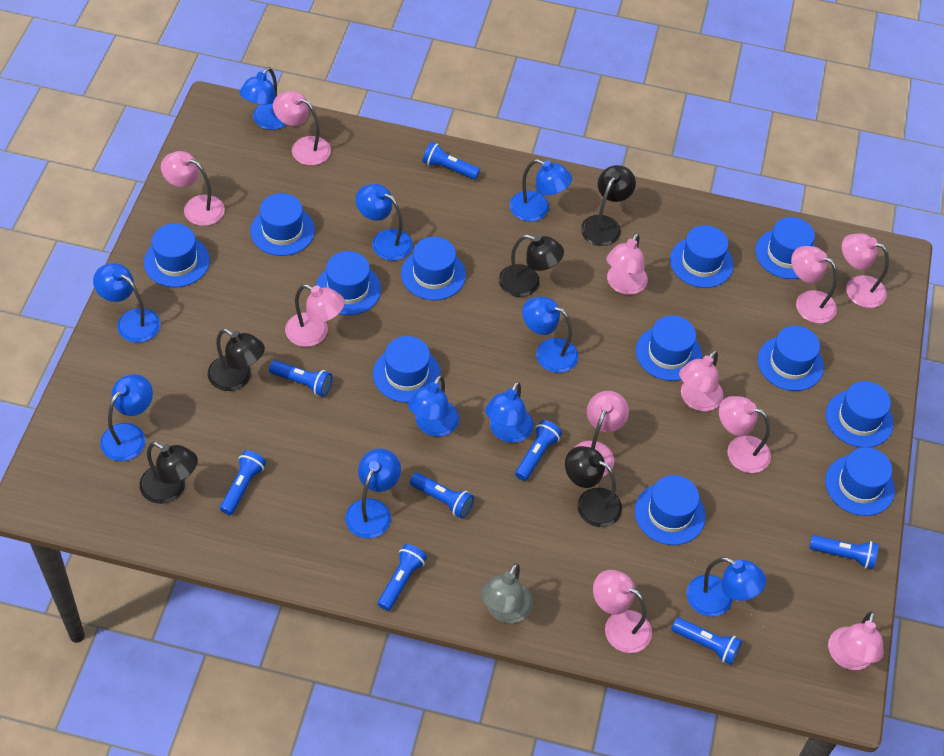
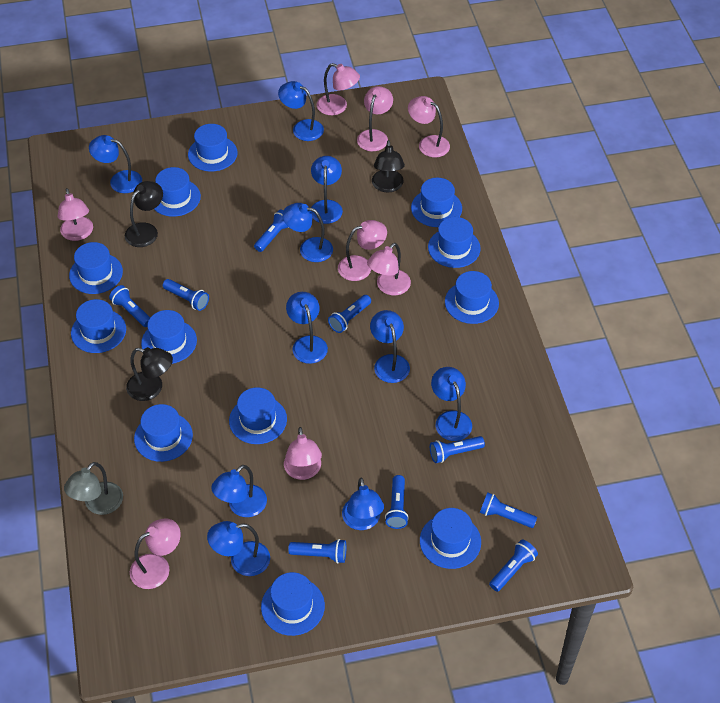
black lamp: 5 -> 3
blue flashlight: 8 -> 9
pink lamp: 11 -> 8

